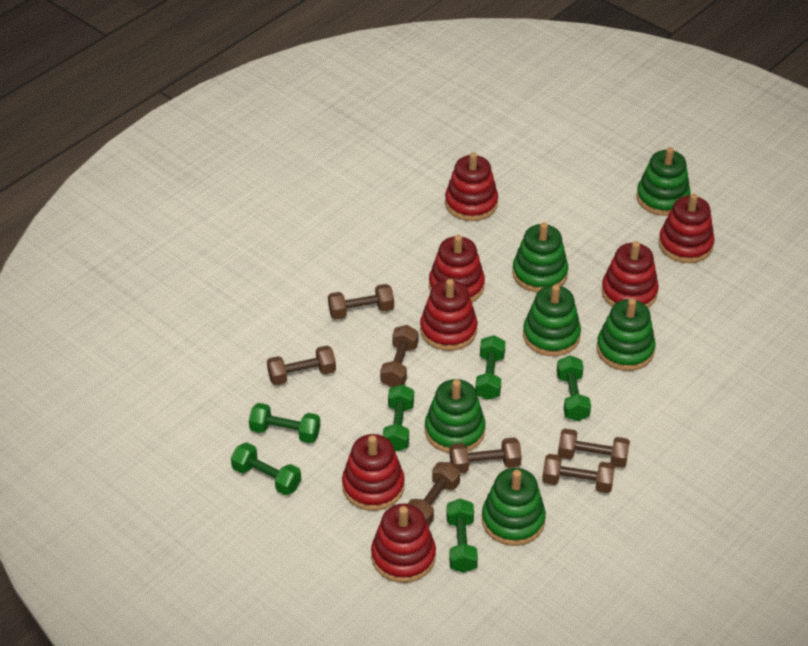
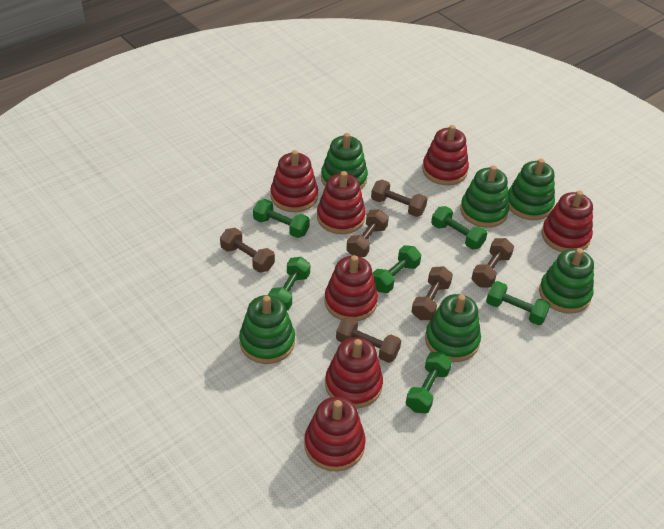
brown dumbbell: 7 -> 6

